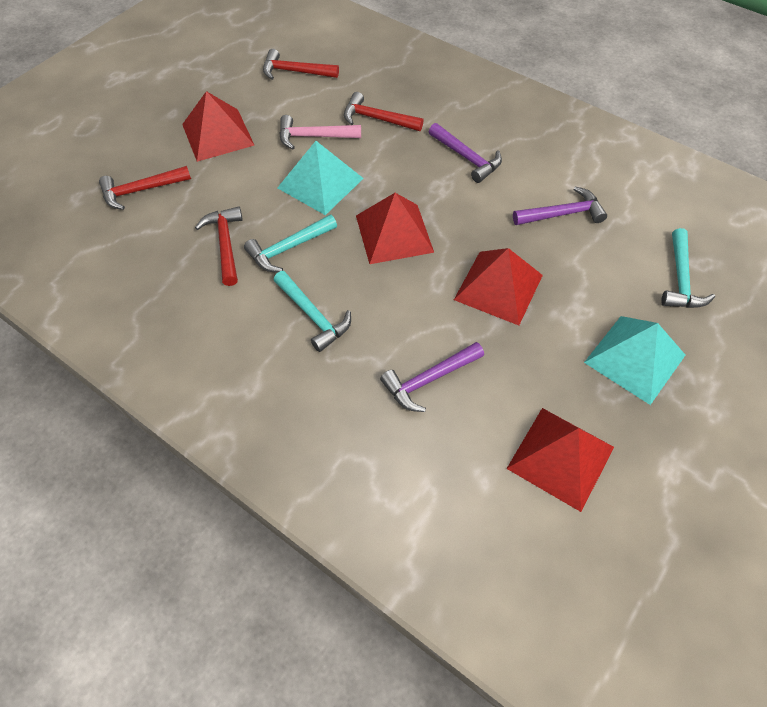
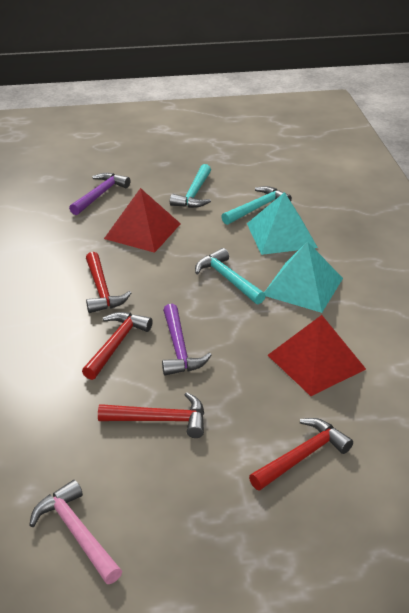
purple hammer: 3 -> 2
red pyramid: 4 -> 2

